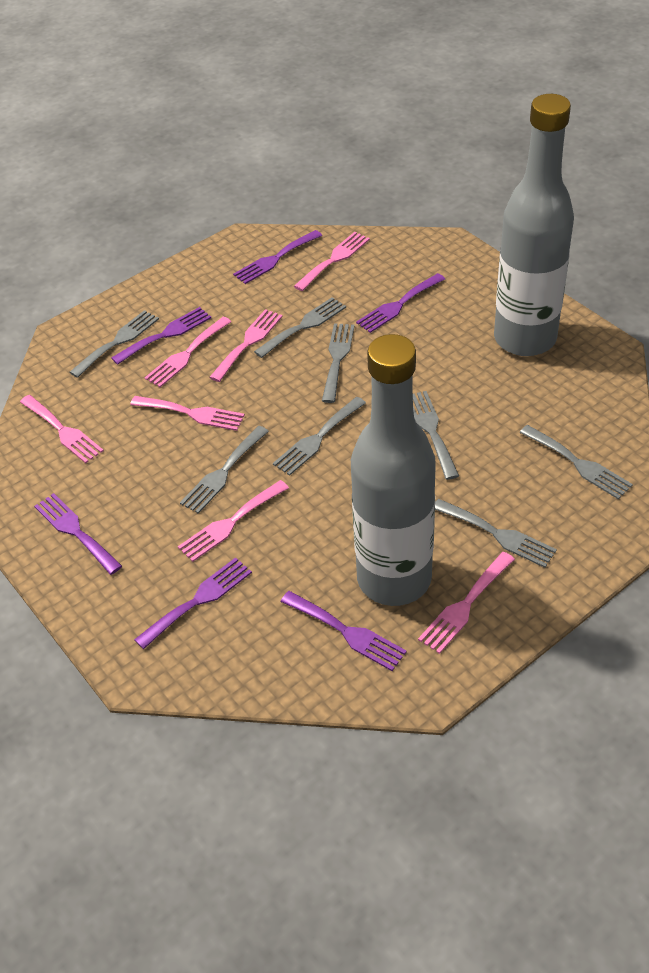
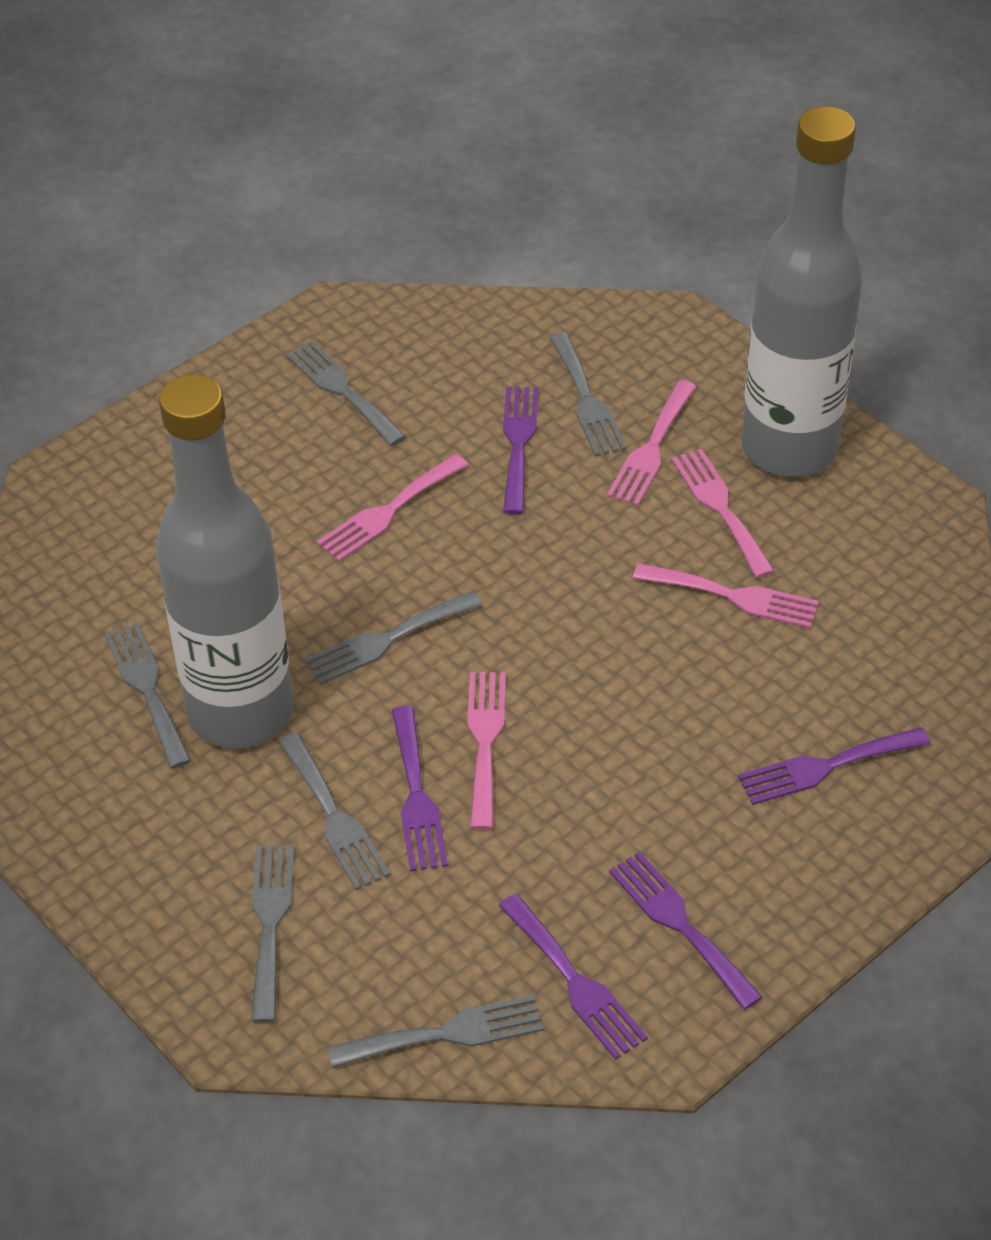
grey fork: 8 -> 7
pink fork: 7 -> 5
purple fork: 6 -> 5

